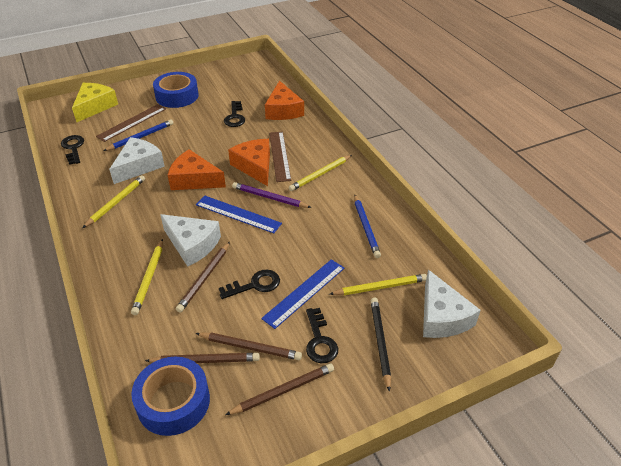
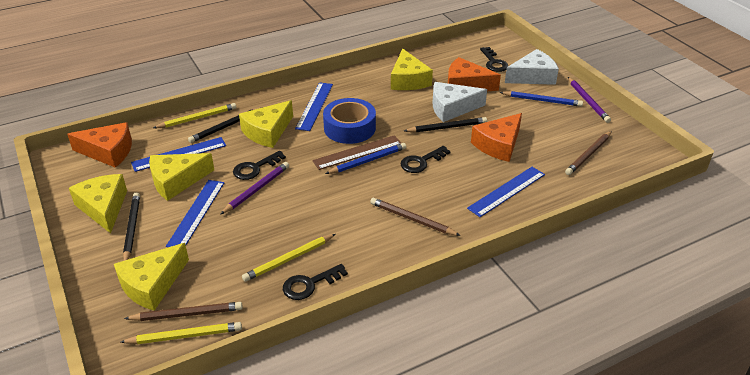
black pencil: 1 -> 3
blue ruler: 2 -> 4
blue tape: 2 -> 1
brown pencil: 4 -> 3
brown ruler: 2 -> 1
purple pencil: 1 -> 2
white cheese: 3 -> 2
yellow cheese: 1 -> 5
yellow pencil: 4 -> 3

